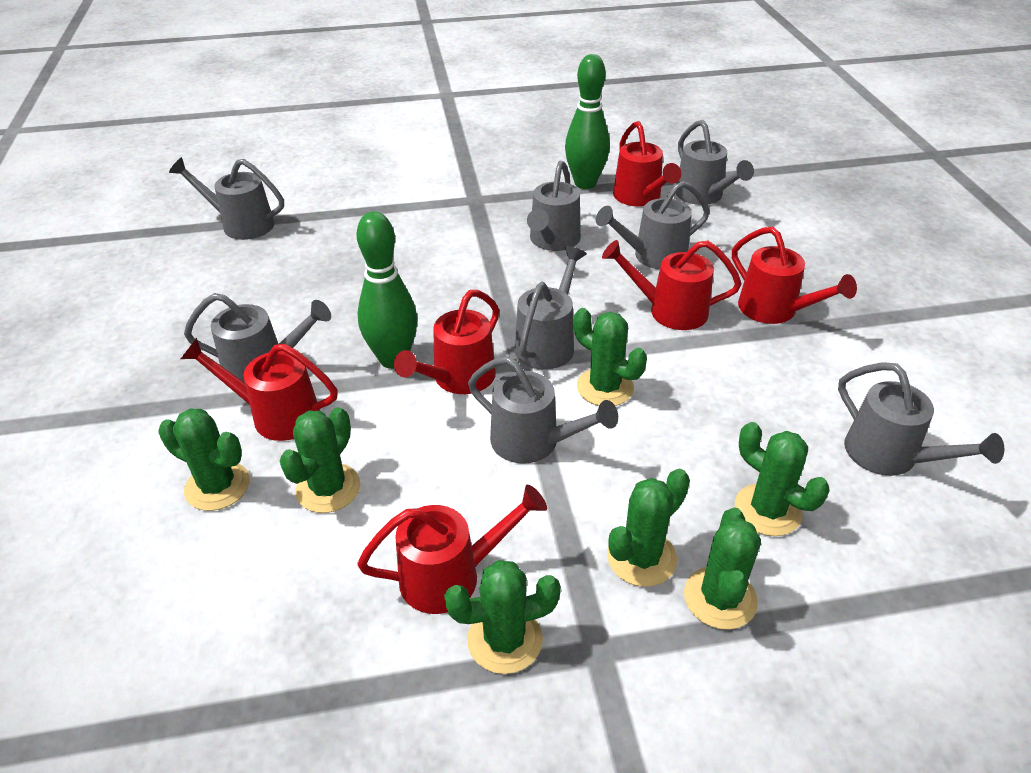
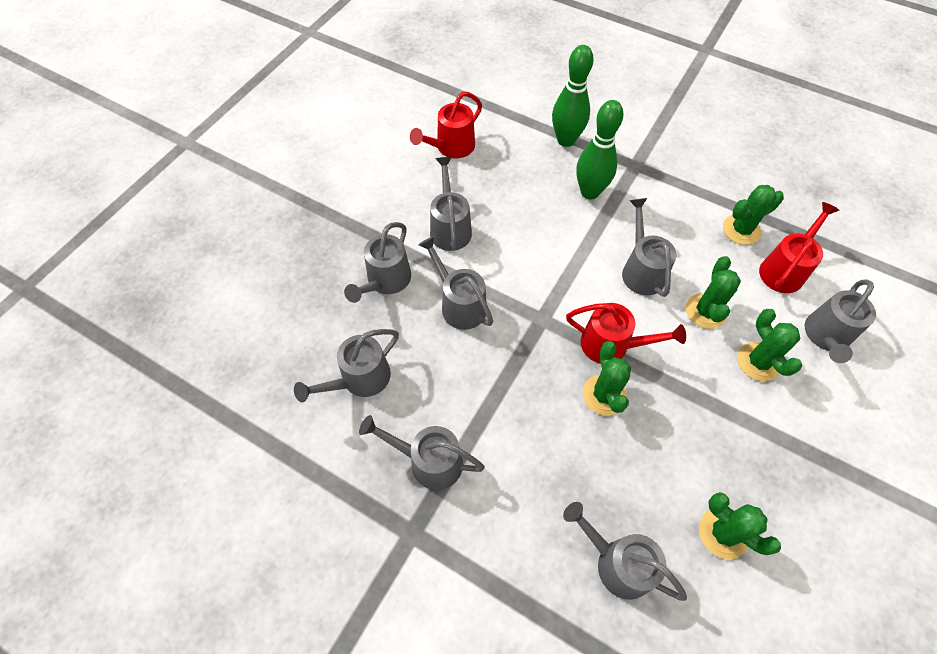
green cactus: 7 -> 5
red watering can: 6 -> 3

